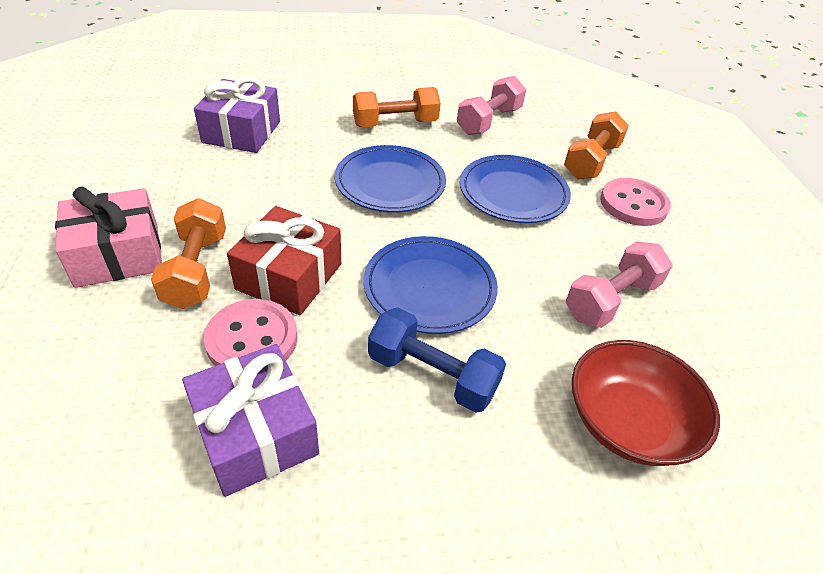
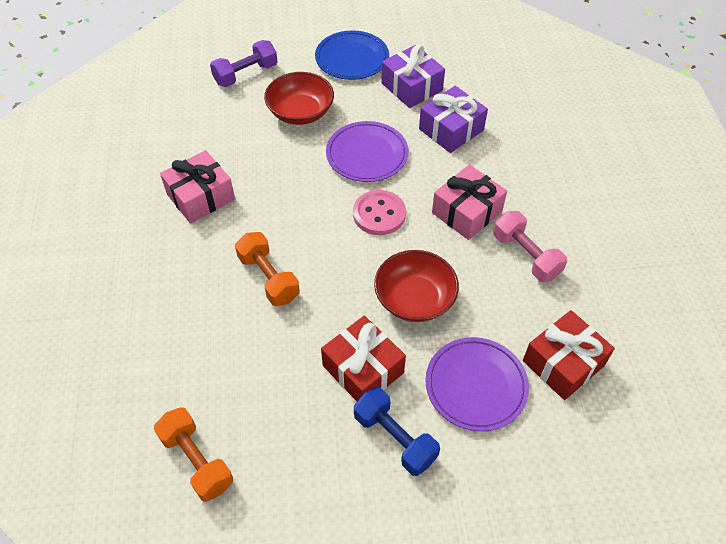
blue plate: 3 -> 1
orange dumbbell: 3 -> 2
pink button: 2 -> 1
pink dumbbell: 2 -> 1
pink gift: 1 -> 2
purple dumbbell: 0 -> 1
purple plate: 0 -> 2
red bowl: 1 -> 2
red gift: 1 -> 2

